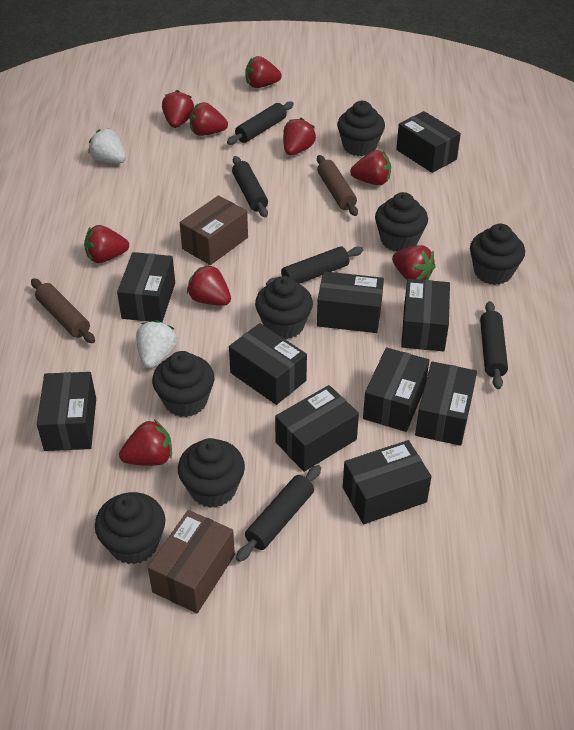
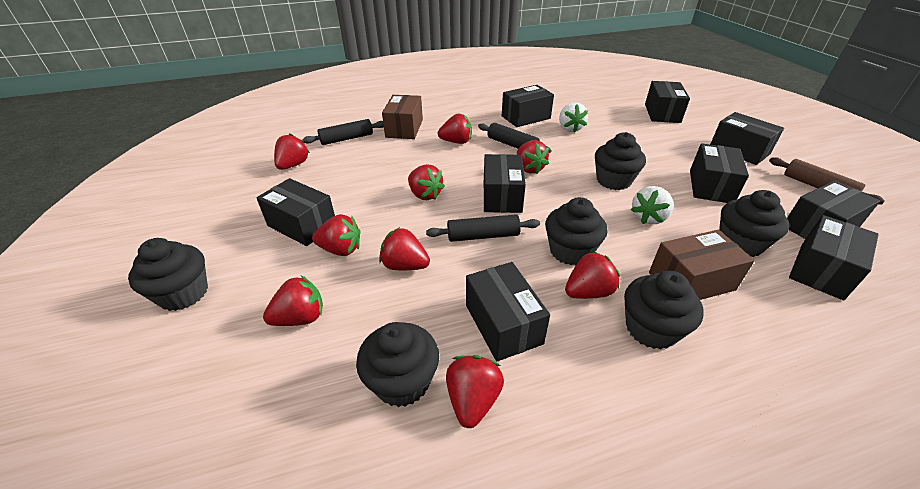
black box: 10 -> 9
black cupcake: 7 -> 6
black rolling pin: 5 -> 3
brown rolling pin: 2 -> 1

